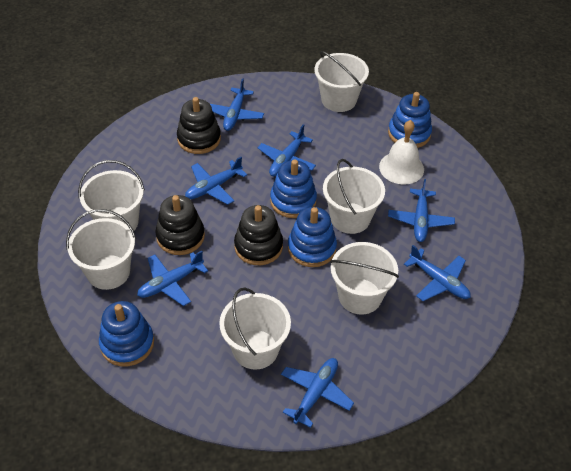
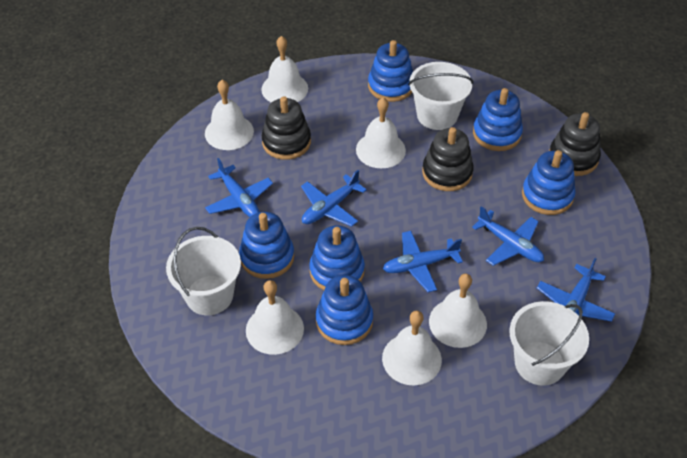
blue plane: 7 -> 5
blue stacking toy: 4 -> 6
white bell: 1 -> 6
white bucket: 6 -> 3

